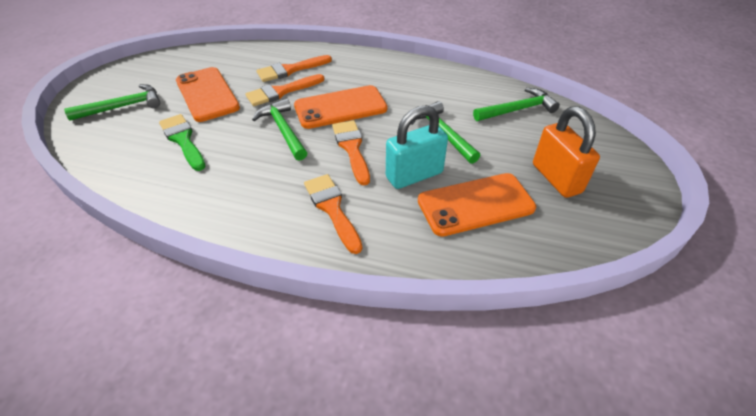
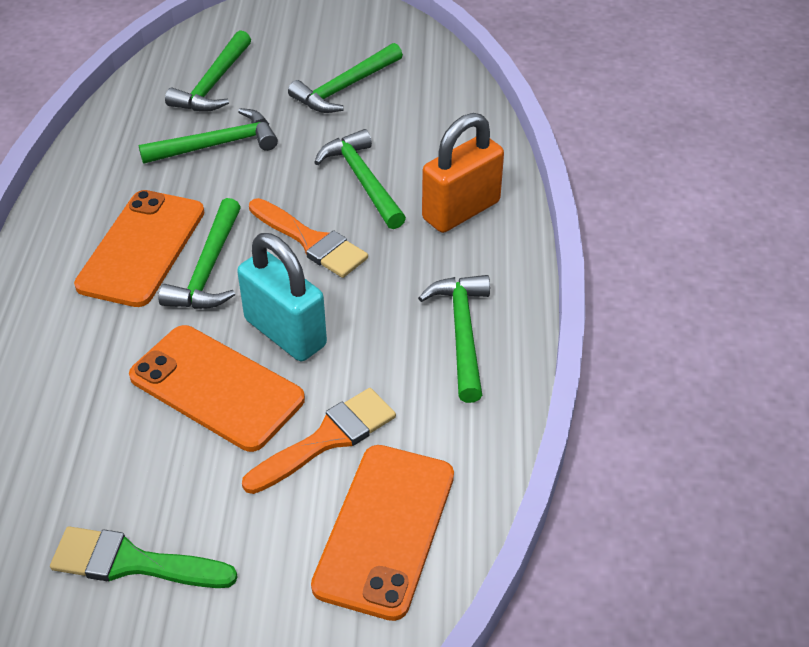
green hammer: 4 -> 6
orange brush: 4 -> 2

